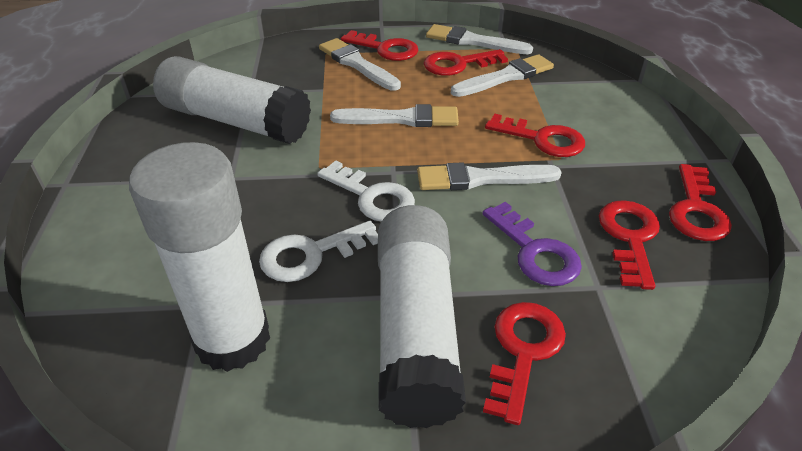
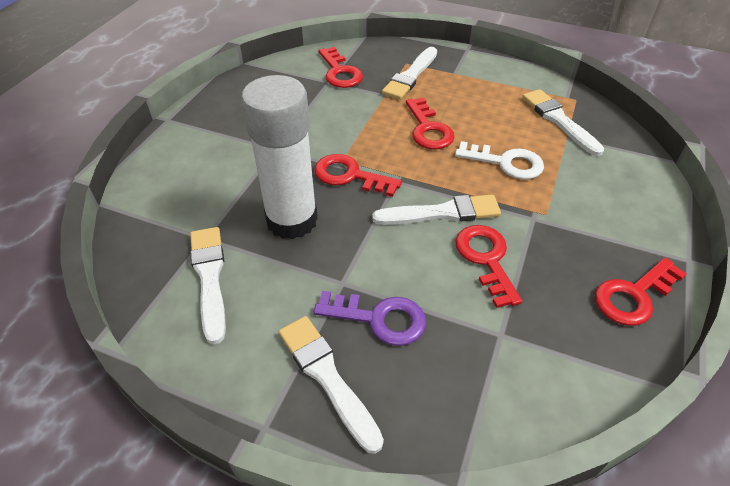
red key: 6 -> 5
white glue stick: 3 -> 1
white key: 2 -> 1

